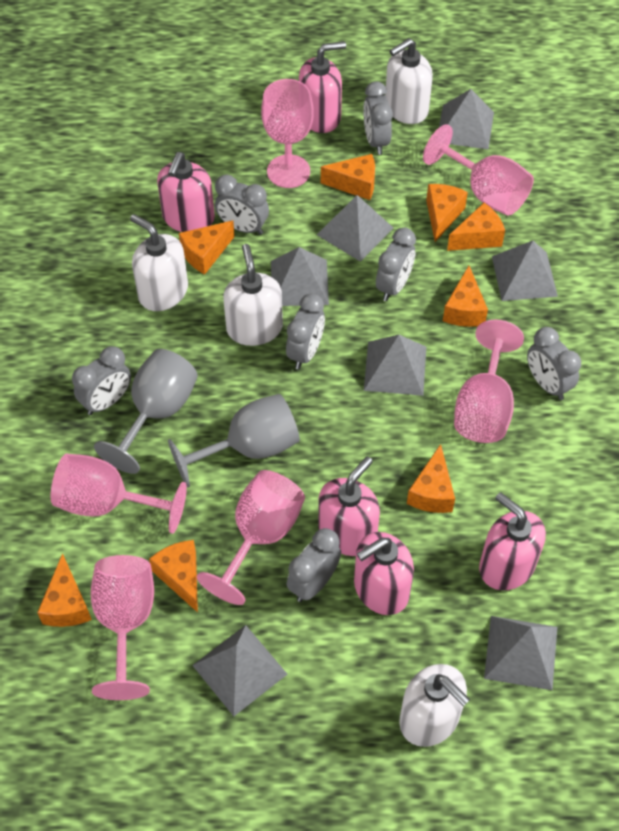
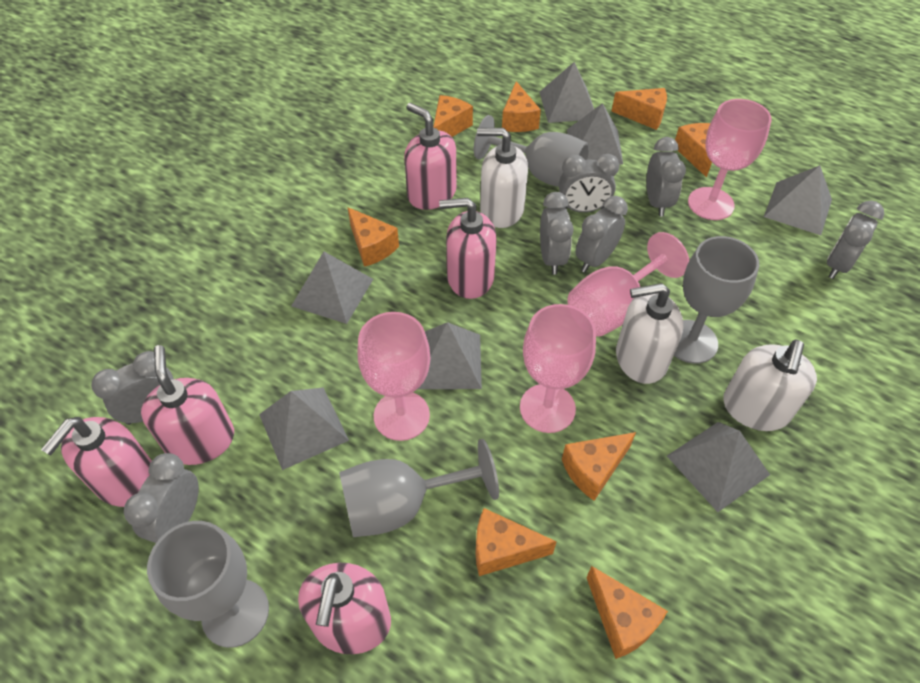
grey goblet: 2 -> 4
pink goblet: 6 -> 4
white soap dispenser: 4 -> 3

